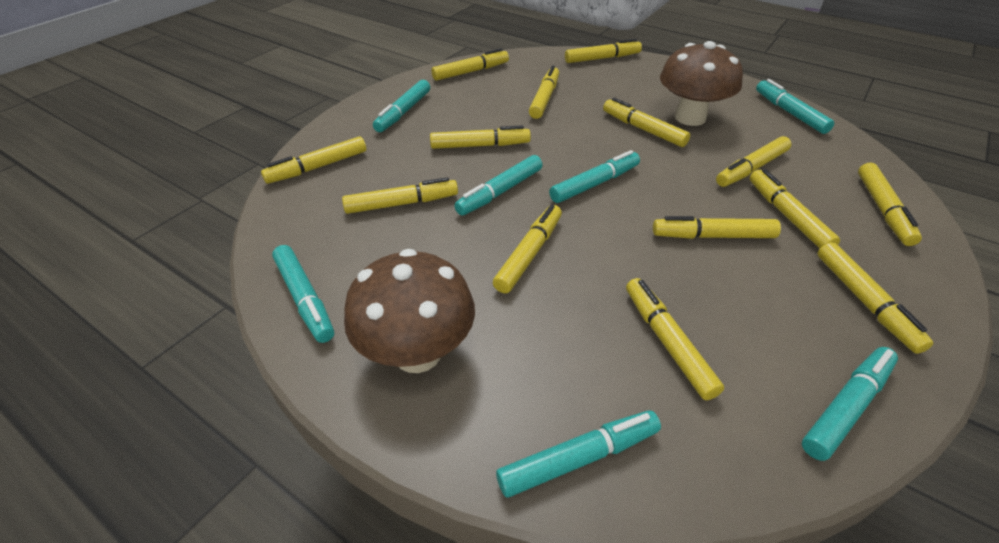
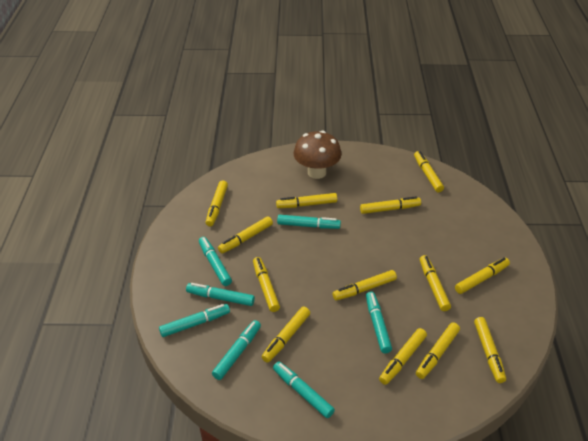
brown mushroom: 2 -> 1
yellow marker: 14 -> 13

